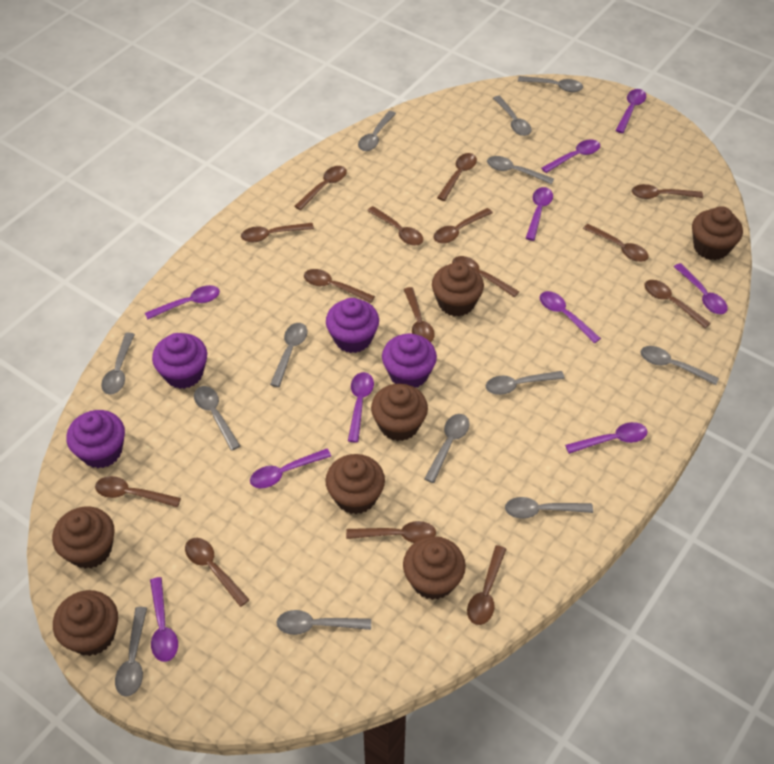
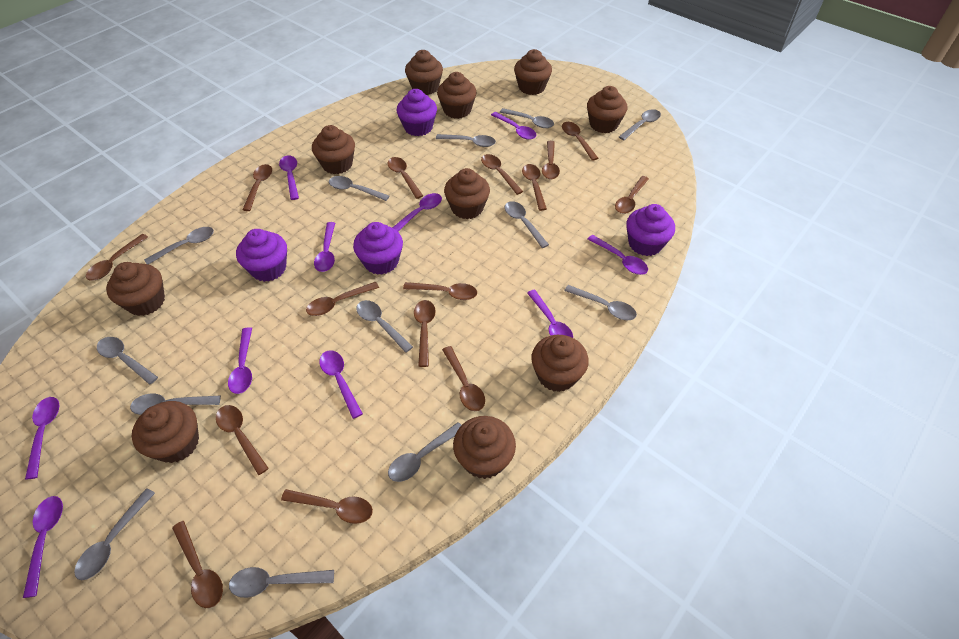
brown cupcake: 7 -> 10

